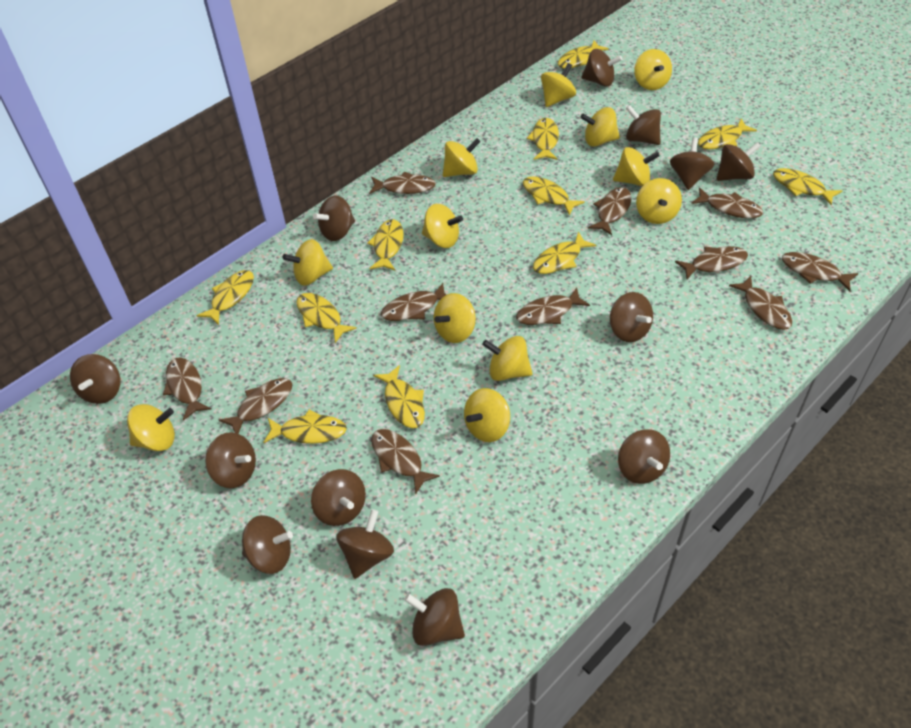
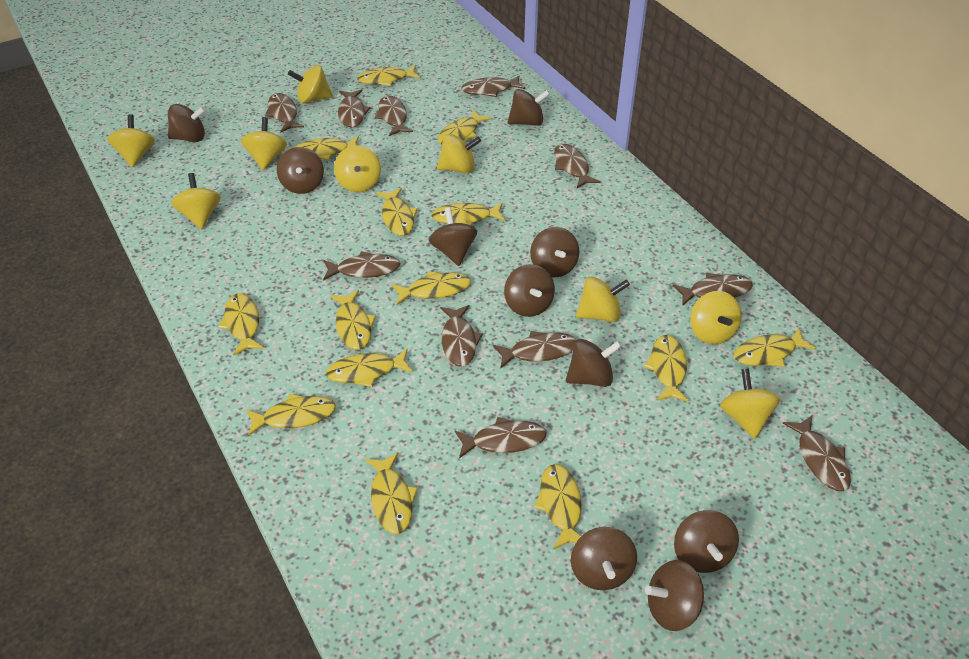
brown spinning top: 13 -> 10
yellow fish: 11 -> 14
yellow spinning top: 12 -> 9

